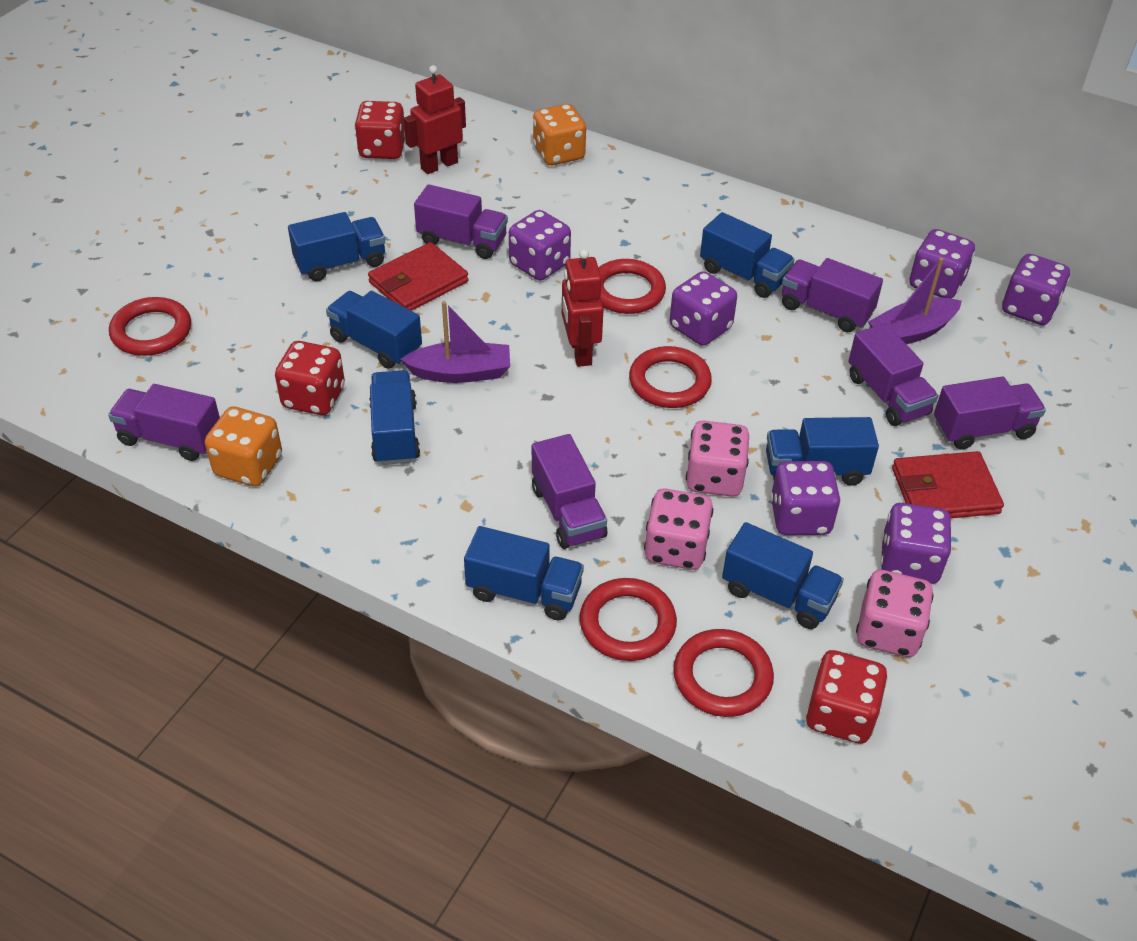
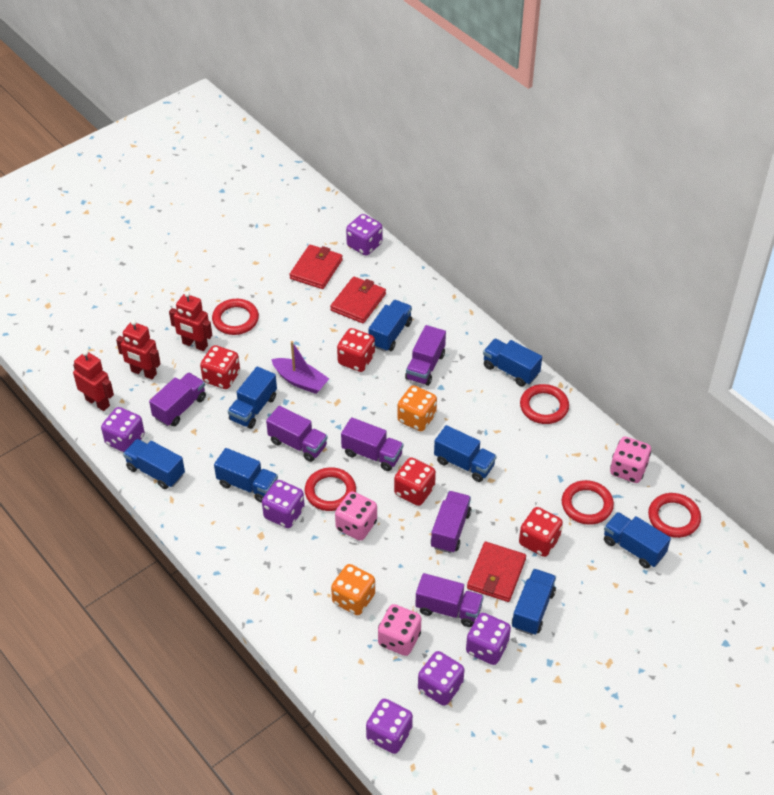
blue truck: 7 -> 8
purple boat: 2 -> 1
red dice: 3 -> 4
red robot: 2 -> 3
red wallet: 2 -> 3

